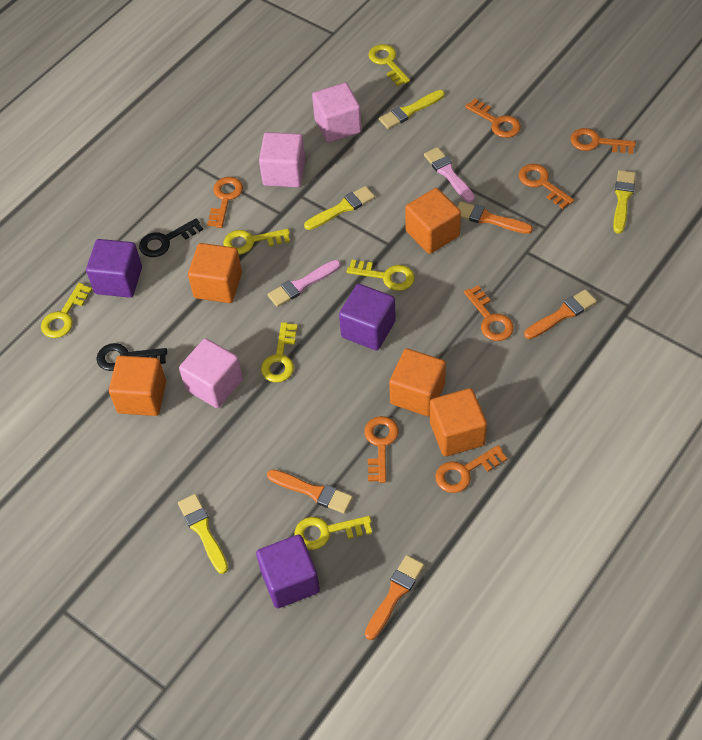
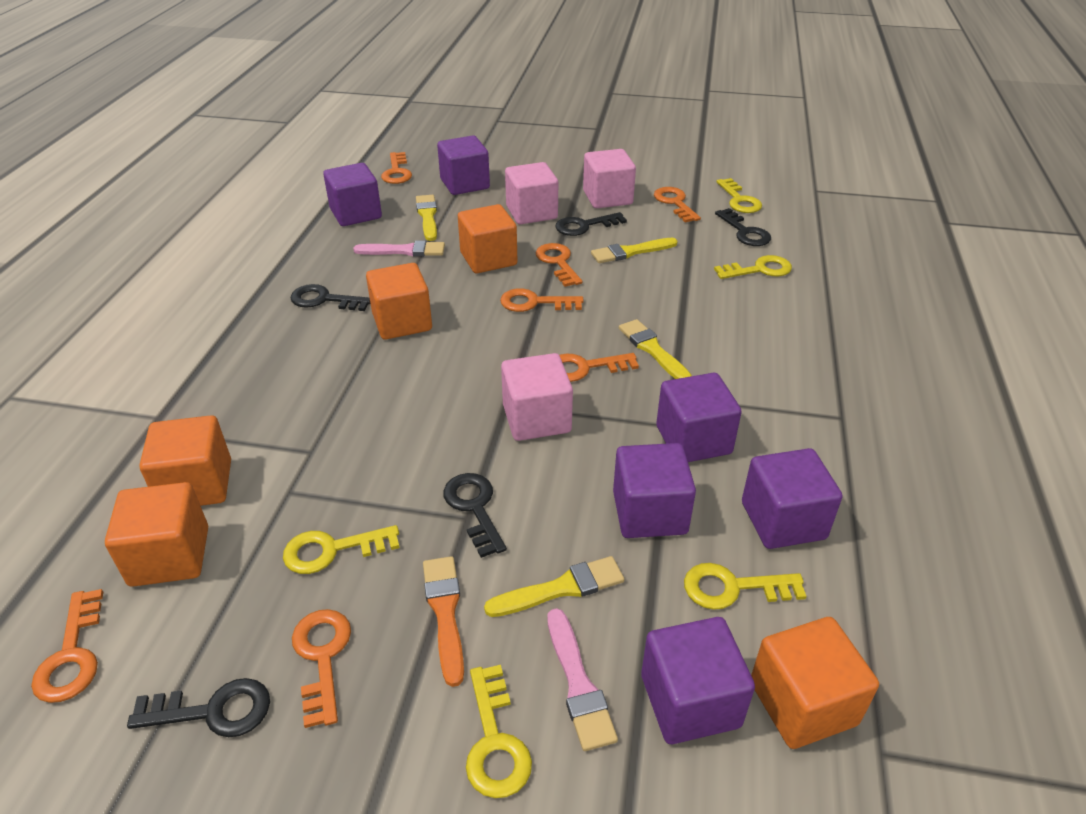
black key: 2 -> 5
orange brush: 4 -> 1
purple cube: 3 -> 6
yellow key: 6 -> 5

